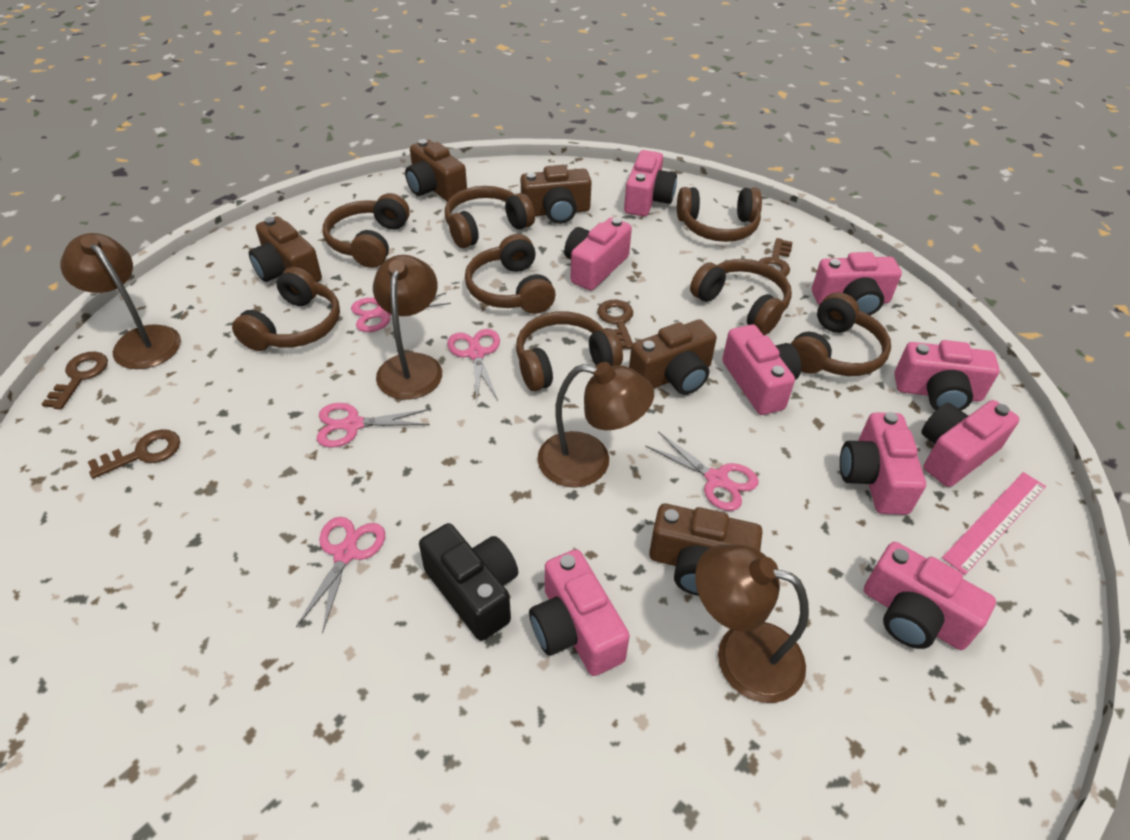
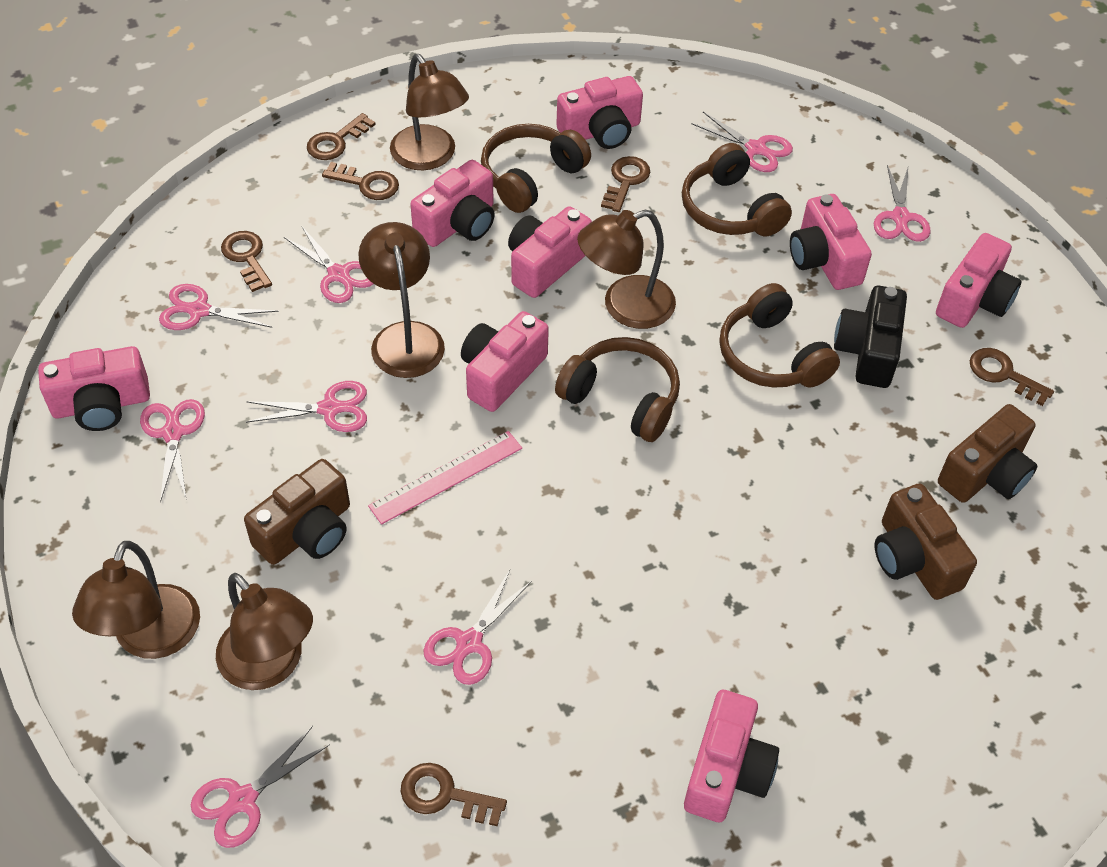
brown camera: 5 -> 3
brown headphones: 8 -> 4
brown key: 4 -> 6
brown lamp: 4 -> 5
pink camera: 9 -> 8
pink scissors: 5 -> 8

